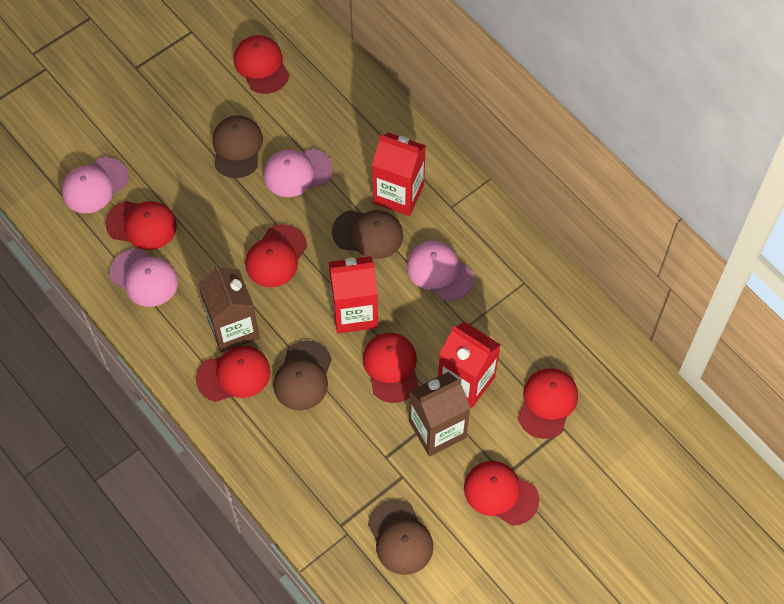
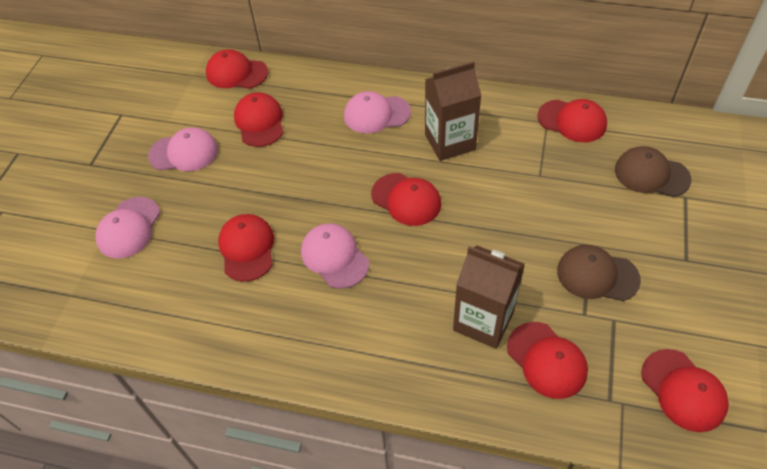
brown cap: 4 -> 2
red carton: 3 -> 0

